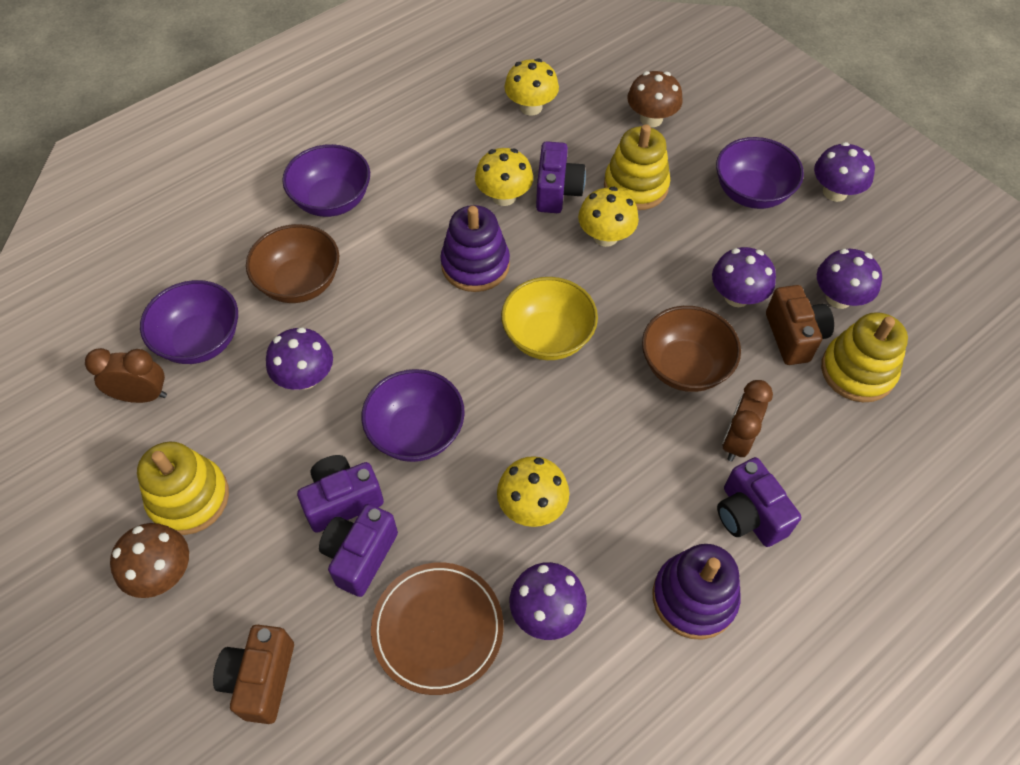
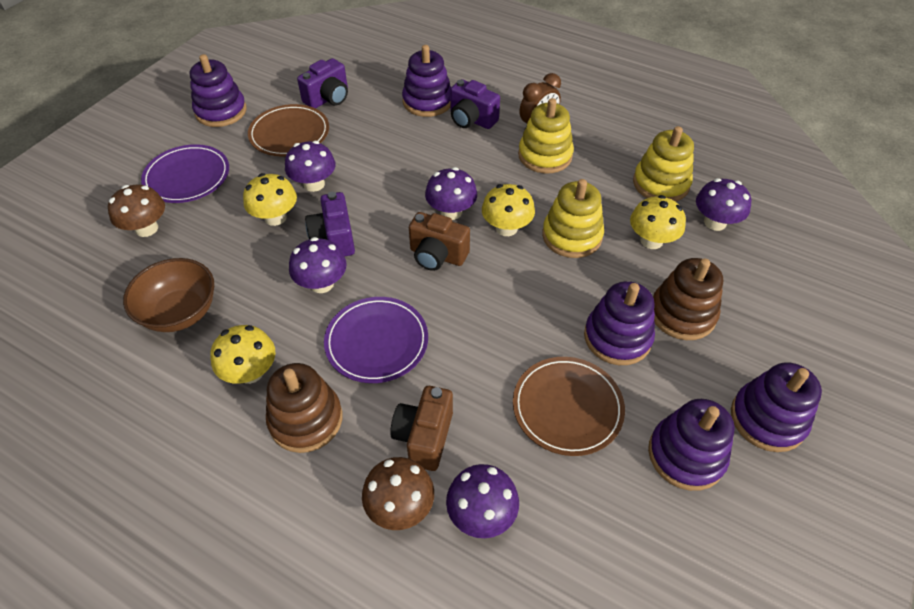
brown bowl: 2 -> 1
brown clock: 2 -> 1
brown plate: 1 -> 2
brown stacking toy: 0 -> 2
purple bowl: 4 -> 0
purple camera: 4 -> 3
purple plate: 0 -> 2
purple stacking toy: 2 -> 5
yellow bowl: 1 -> 0

